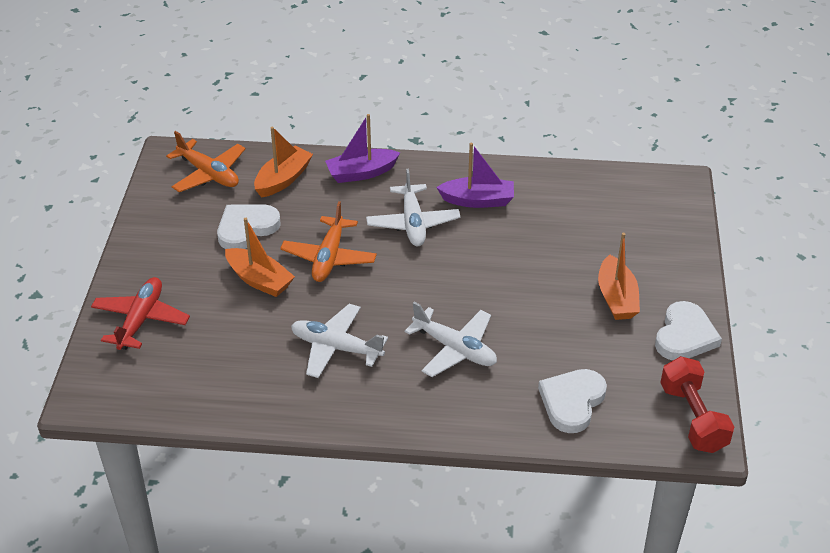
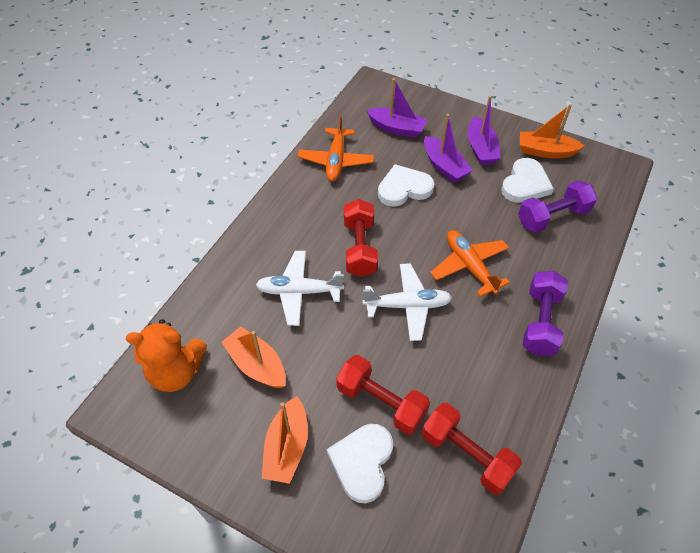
orange teddy bear: 0 -> 1
purple boat: 2 -> 3
purple dumbbell: 0 -> 2
red dumbbell: 1 -> 3
red plane: 1 -> 0
white plane: 3 -> 2

